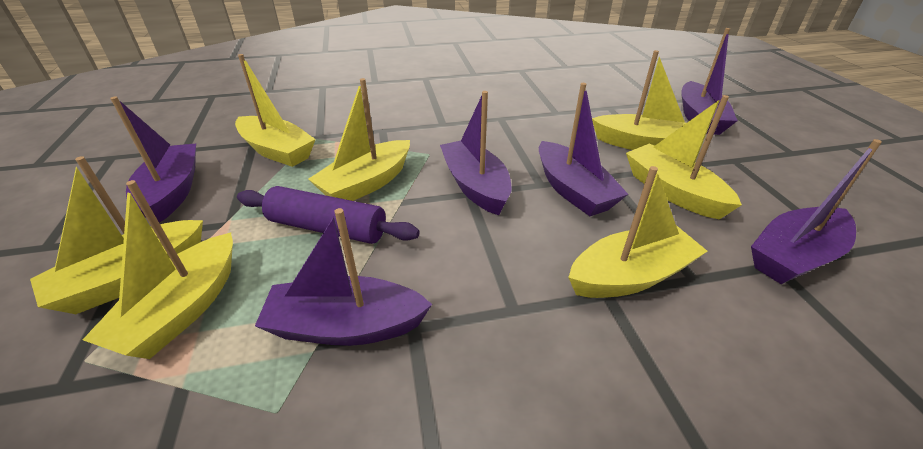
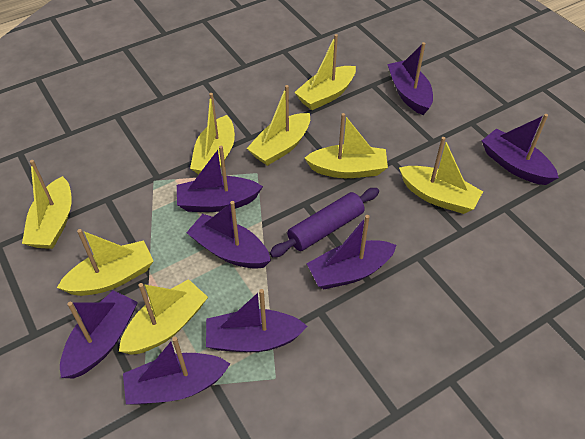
purple boat: 6 -> 8
yellow boat: 7 -> 8

